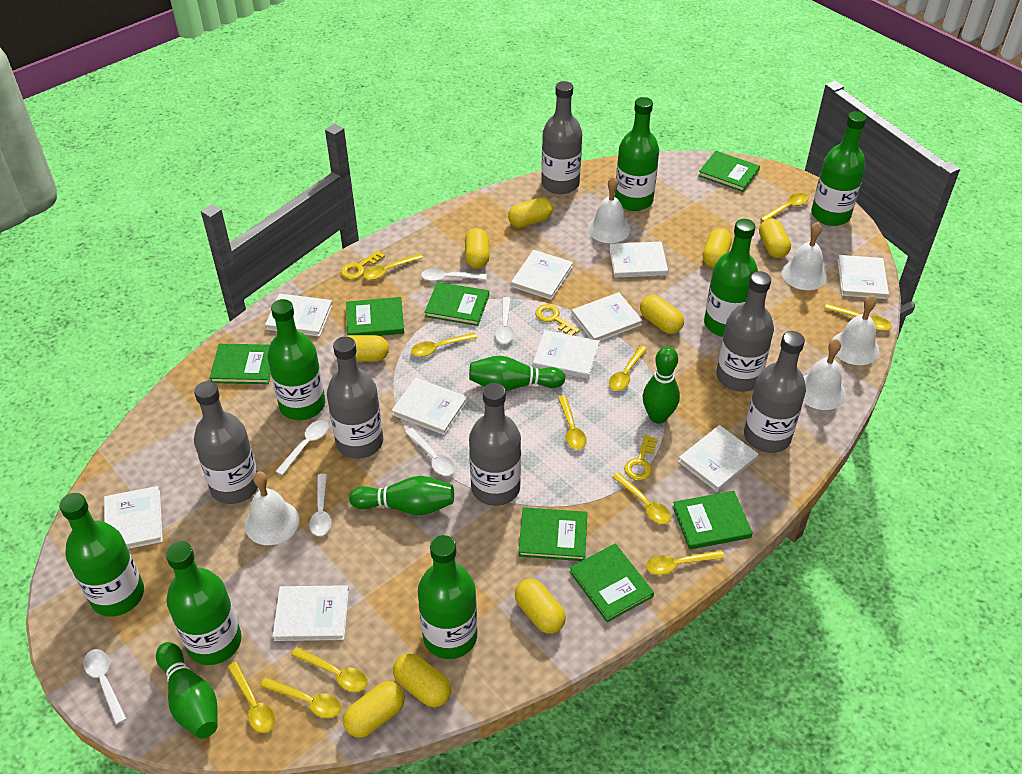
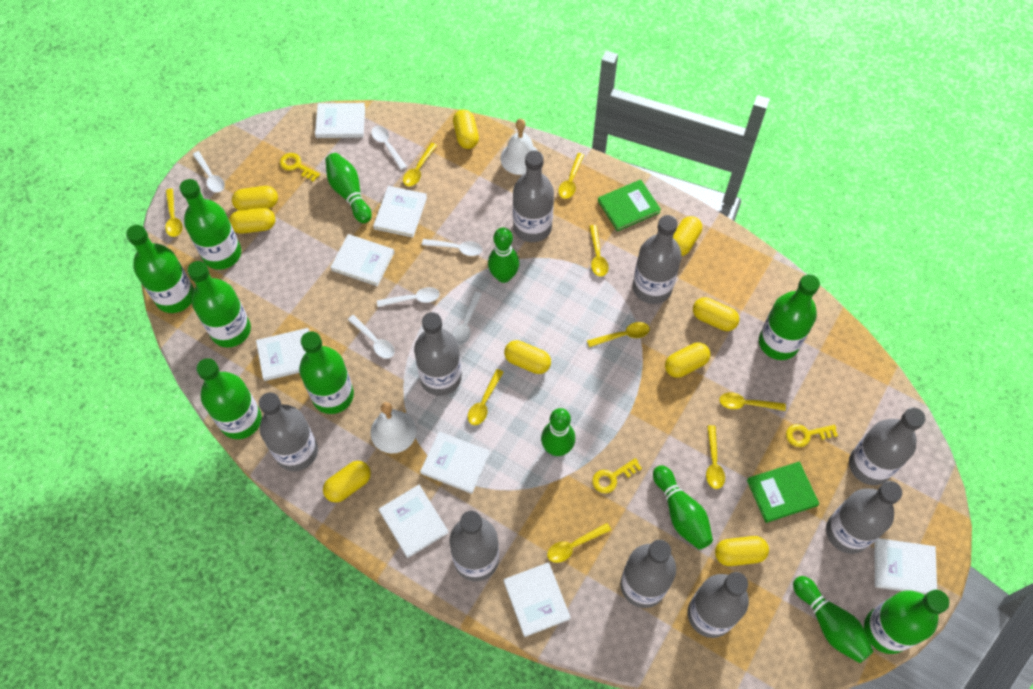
green book: 7 -> 2
green bowling pin: 4 -> 5
grey bottle: 6 -> 9
white bell: 5 -> 2
white book: 10 -> 8
yellow spoon: 11 -> 9

